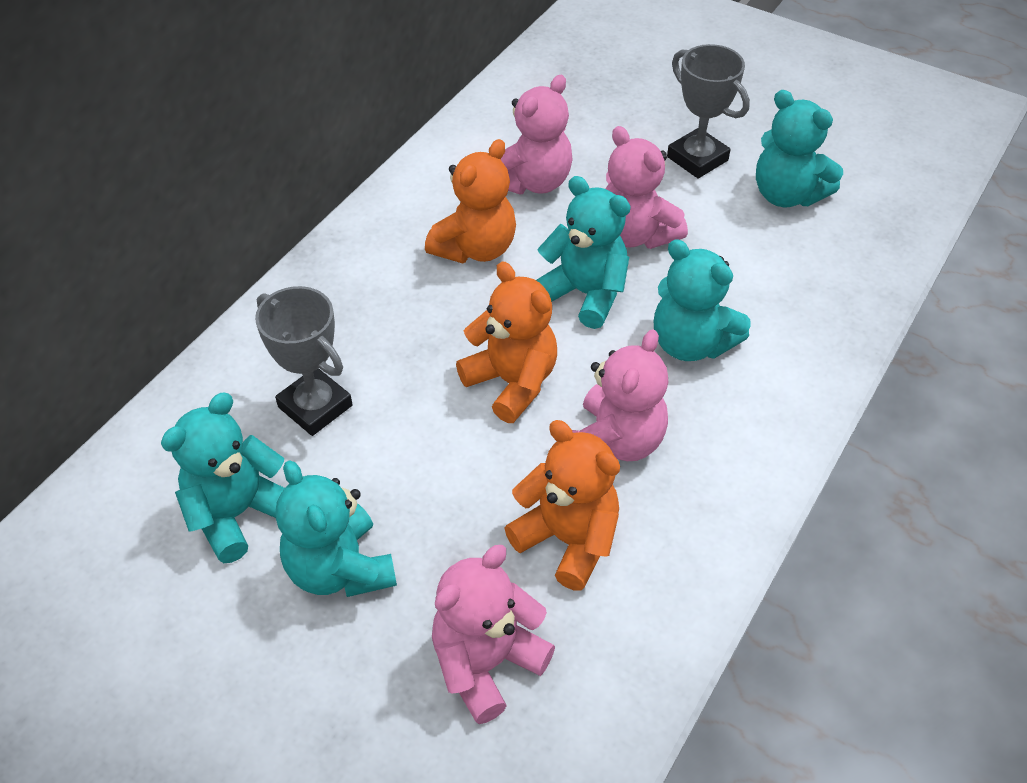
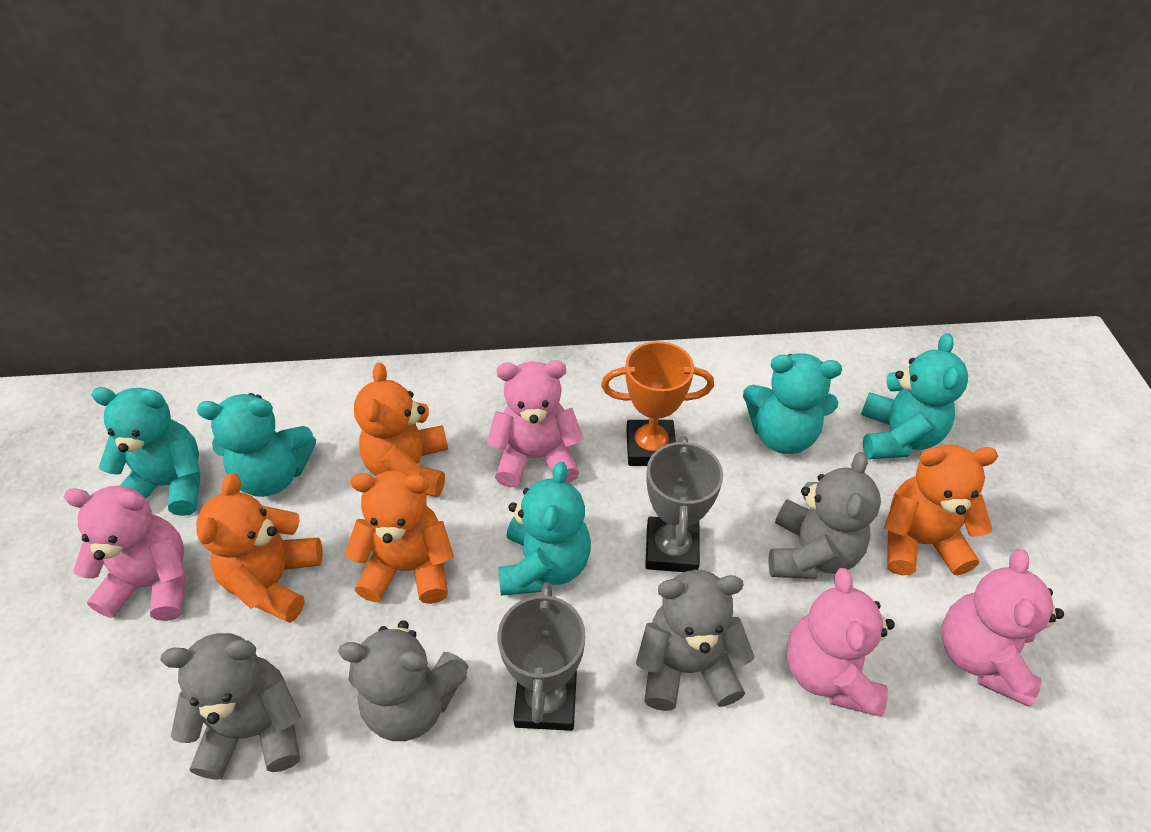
grey teddy bear: 0 -> 4
orange teddy bear: 3 -> 4
orange trophy: 0 -> 1

